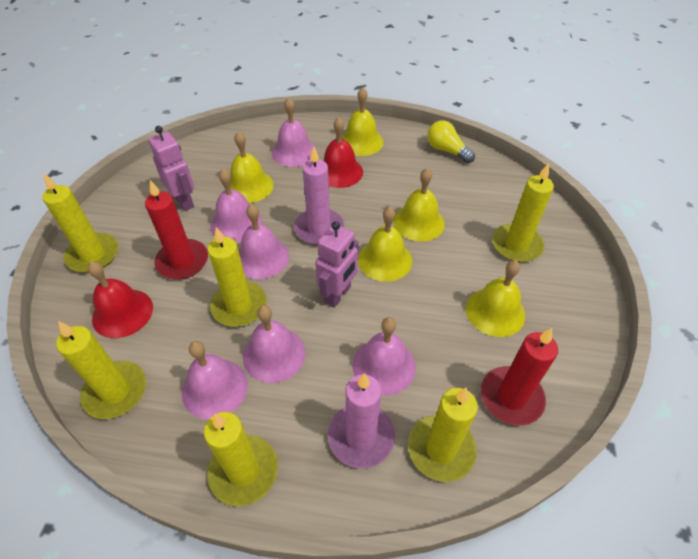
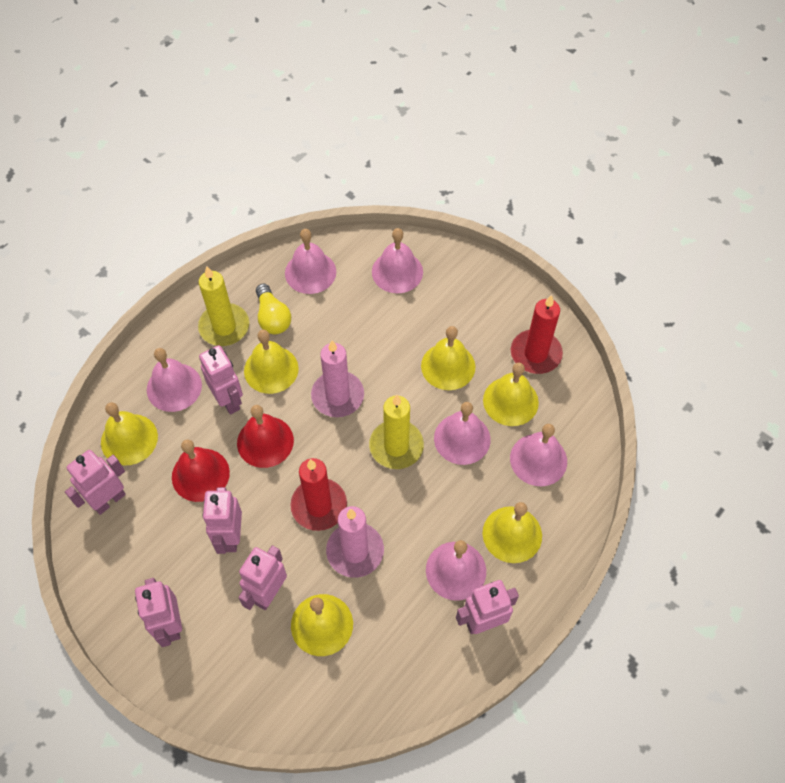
pink robot: 2 -> 6
yellow bell: 5 -> 6
yellow candle: 6 -> 2

